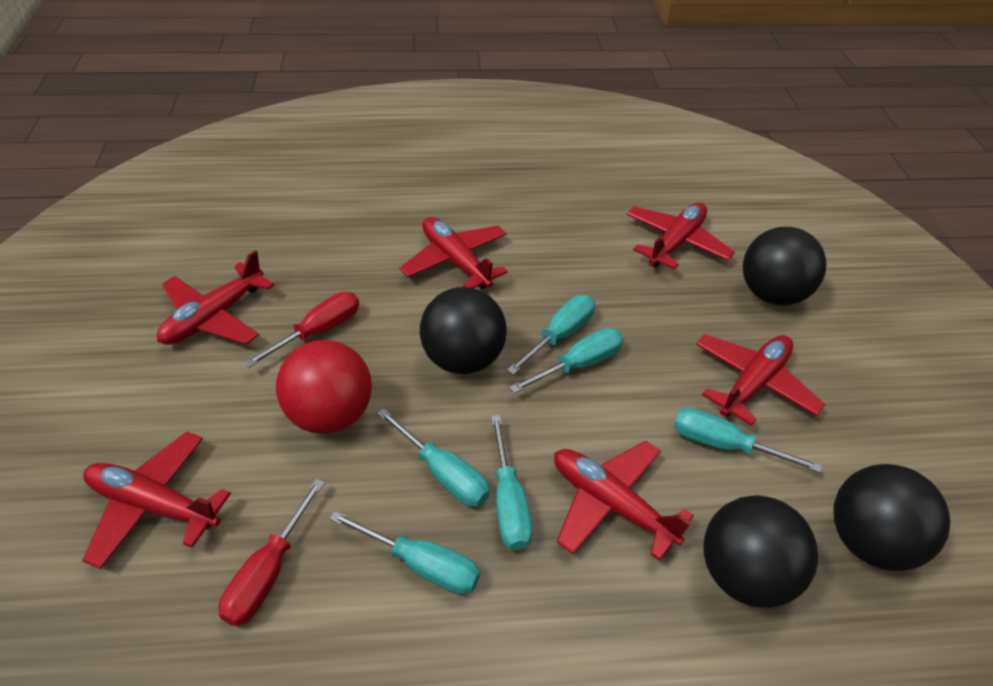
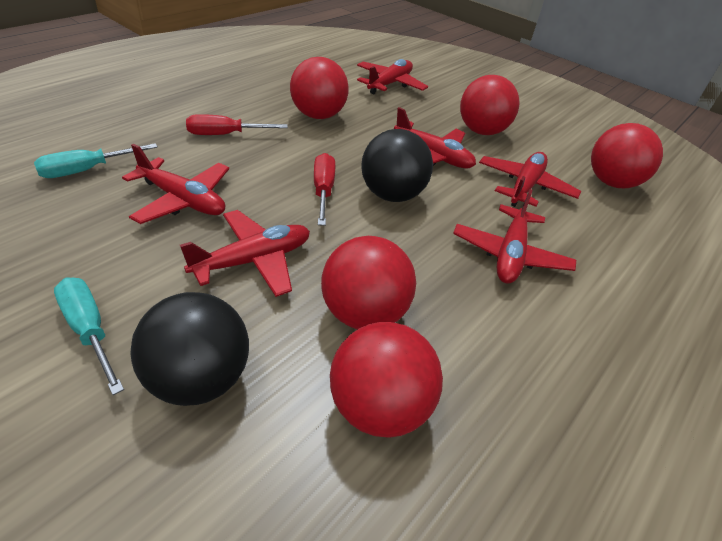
black ball: 4 -> 2
red ball: 1 -> 5
turquoise screwdriver: 6 -> 2

